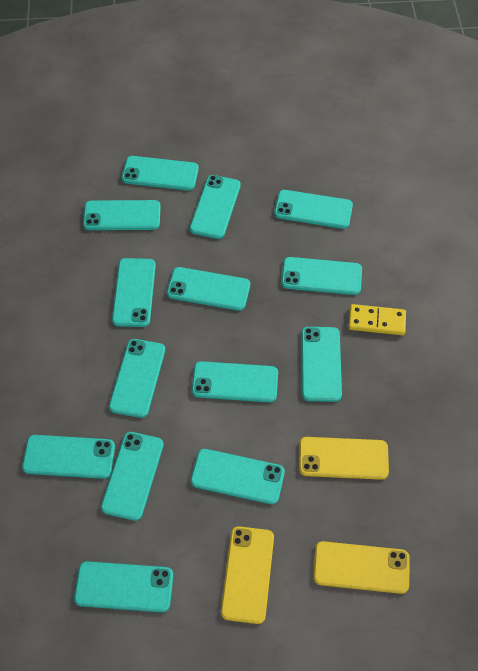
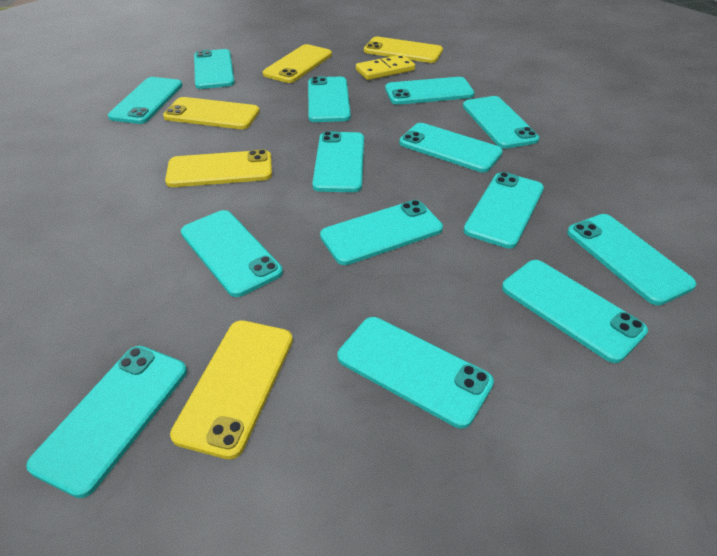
yellow phone: 3 -> 5

